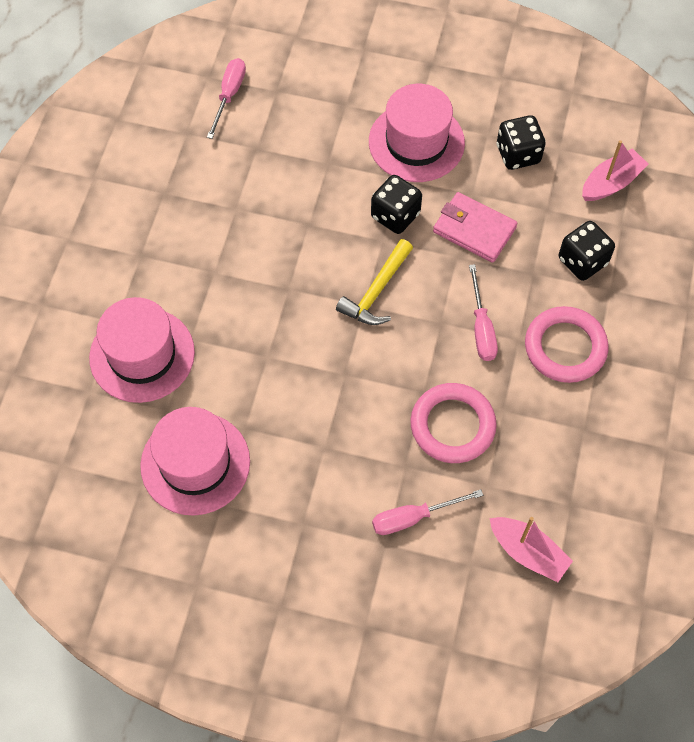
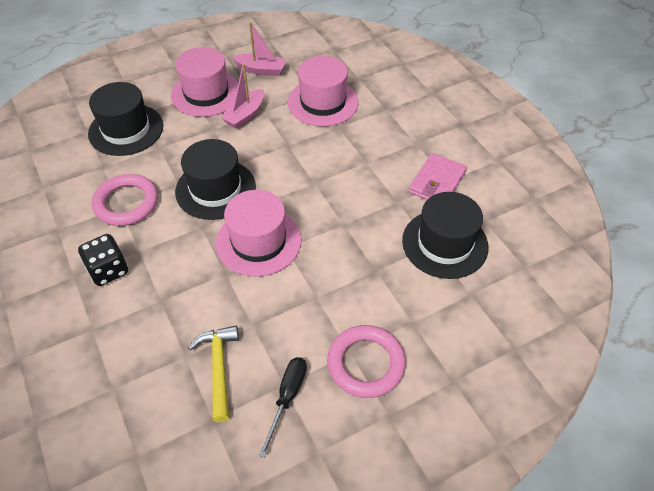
black dice: 3 -> 1
black hat: 0 -> 3
black screwdriver: 0 -> 1
pink screwdriver: 3 -> 0

